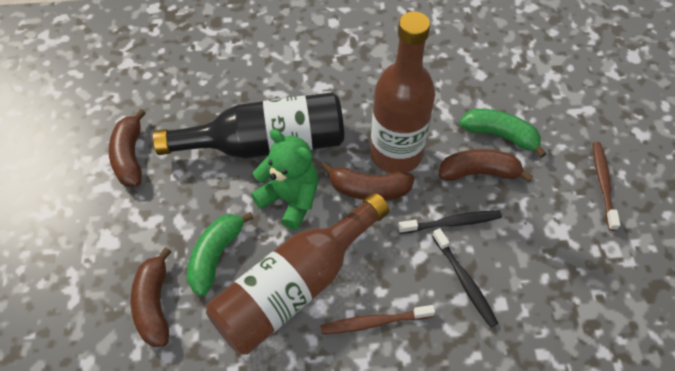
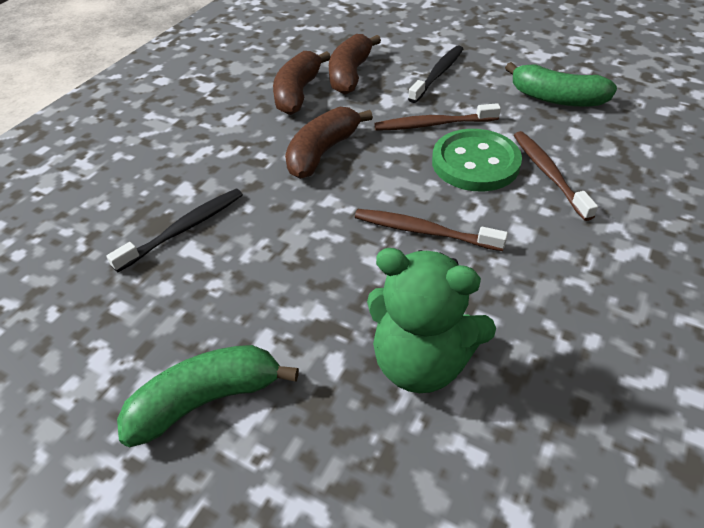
black bottle: 1 -> 0
brown banana: 4 -> 3
brown bottle: 2 -> 0
brown toothbrush: 2 -> 3
green button: 0 -> 1

